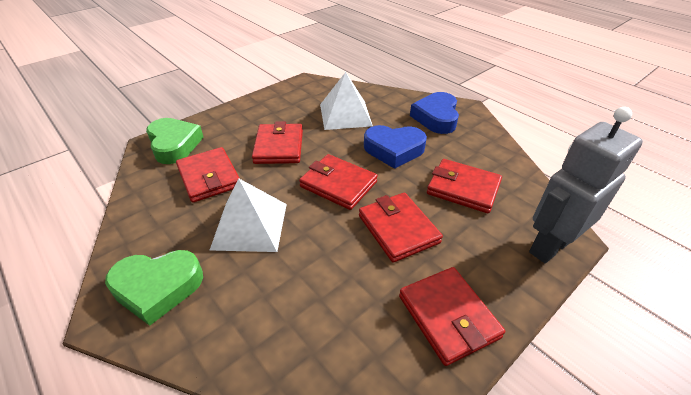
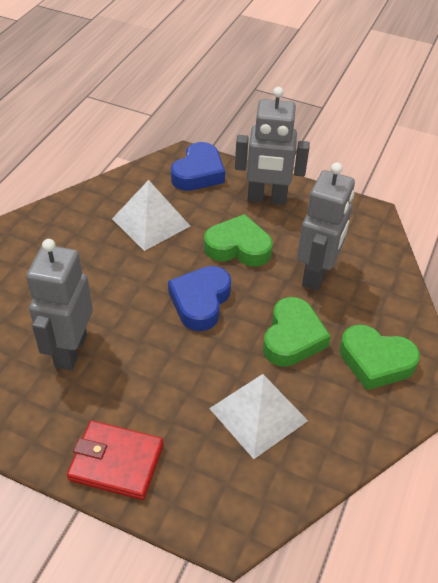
green heart: 2 -> 3
grey robot: 1 -> 3
red wallet: 6 -> 1

